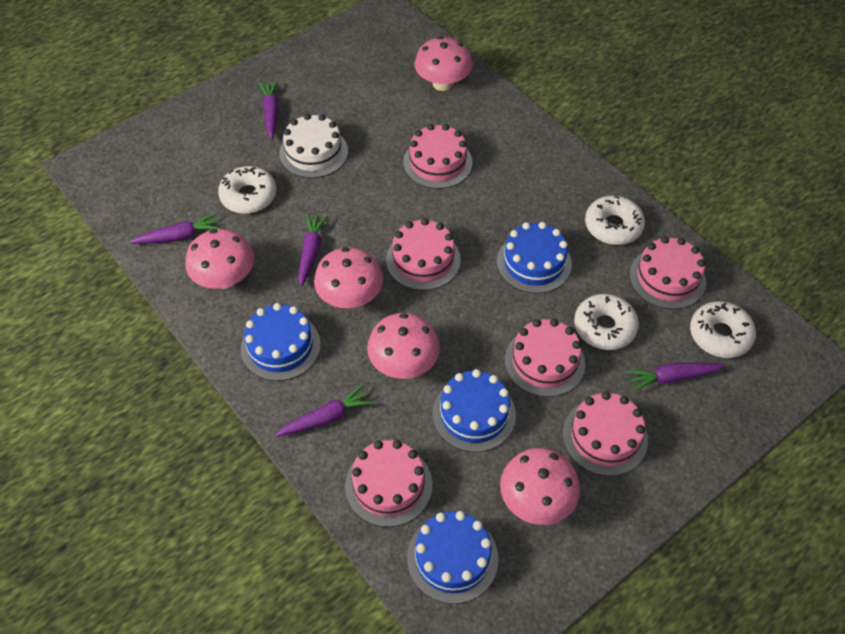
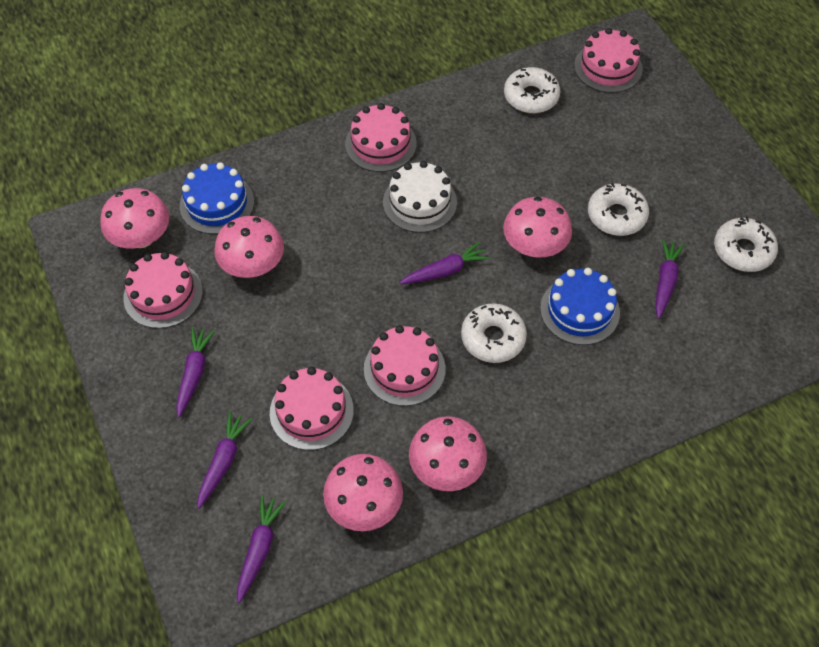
blue cake: 4 -> 2
pink cake: 6 -> 5

